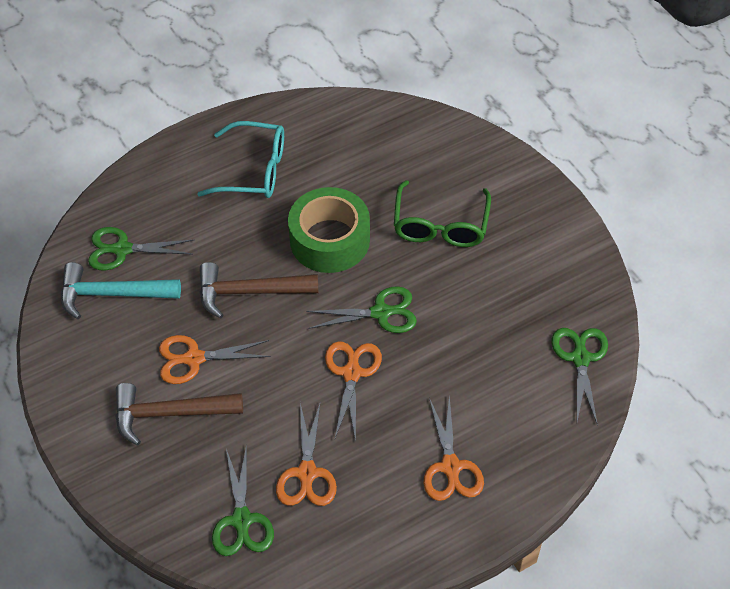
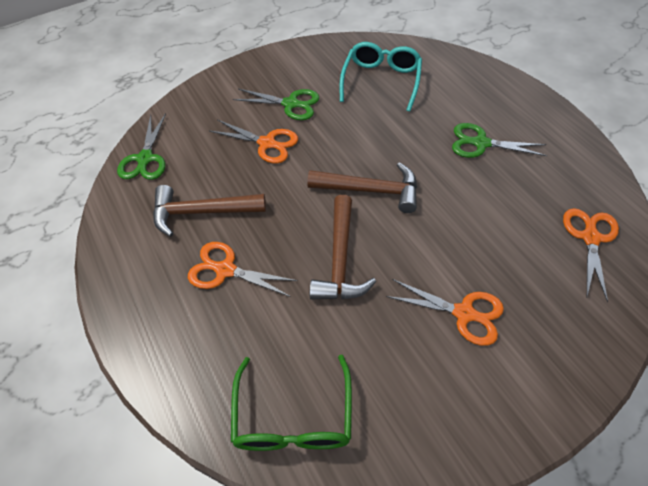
brown hammer: 2 -> 3
green scissors: 4 -> 3
green tape: 1 -> 0
turquoise hammer: 1 -> 0

